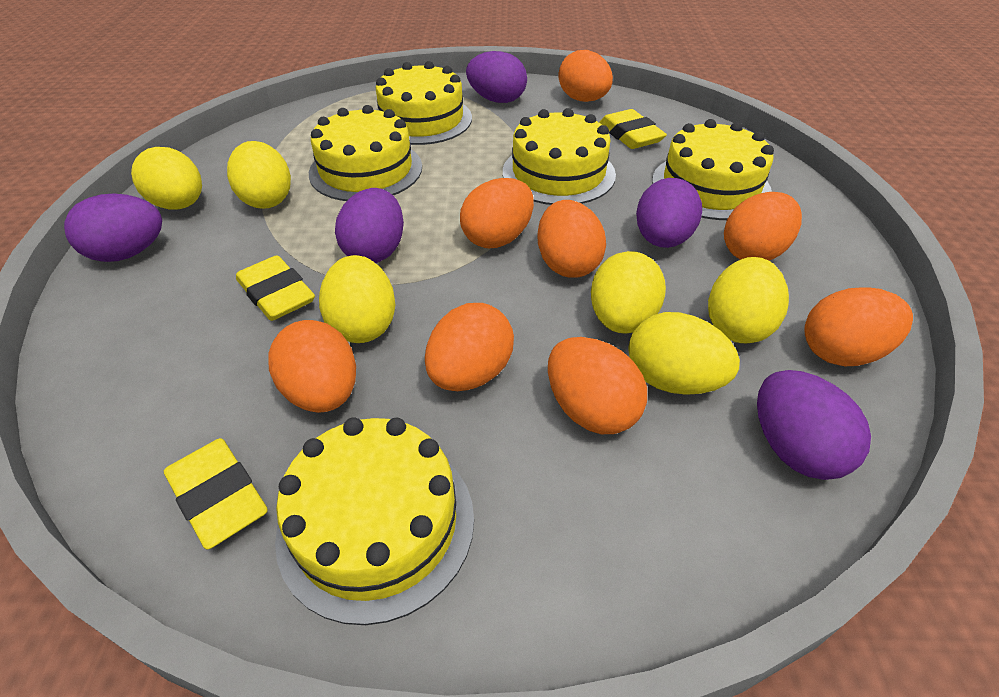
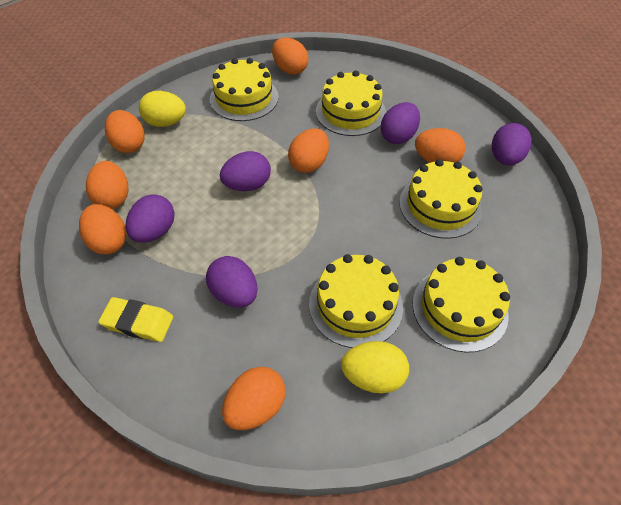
orange egg: 8 -> 7
yellow egg: 6 -> 2
yellow eraser: 3 -> 1

